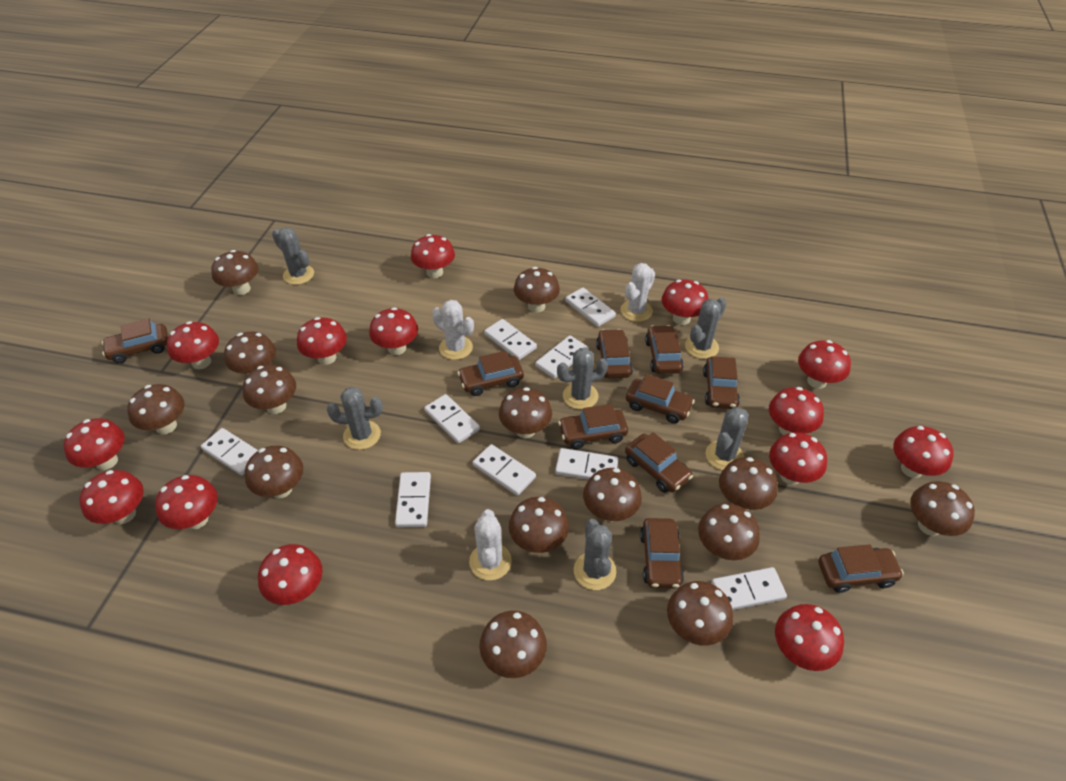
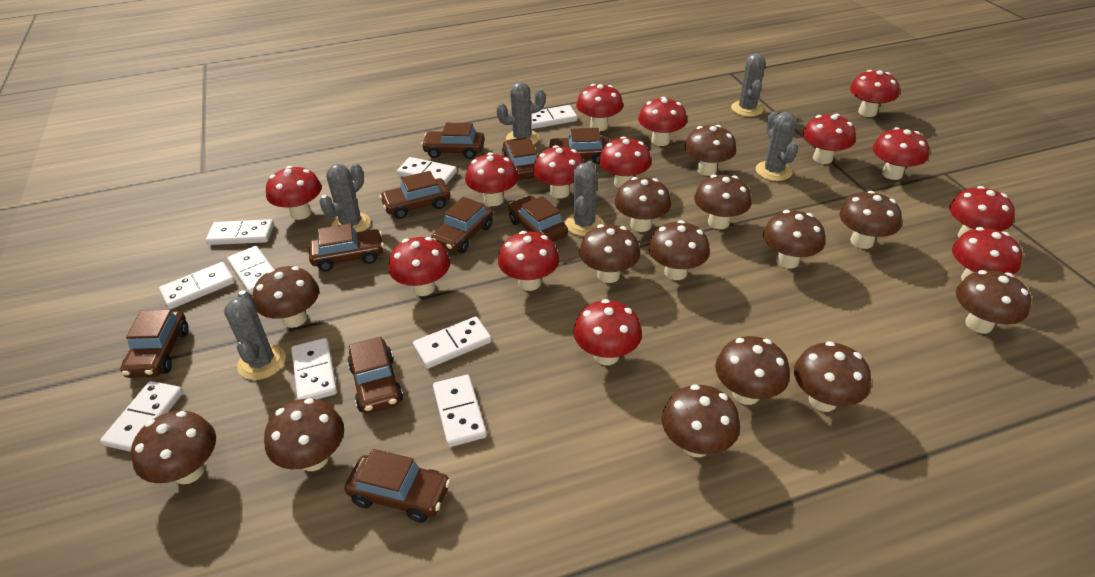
white cactus: 3 -> 0

